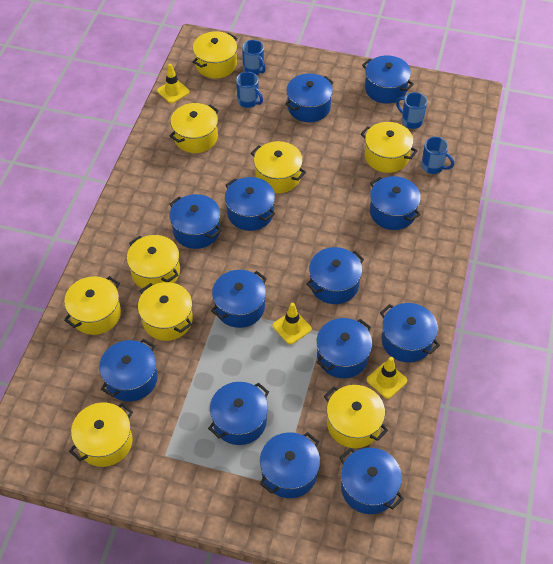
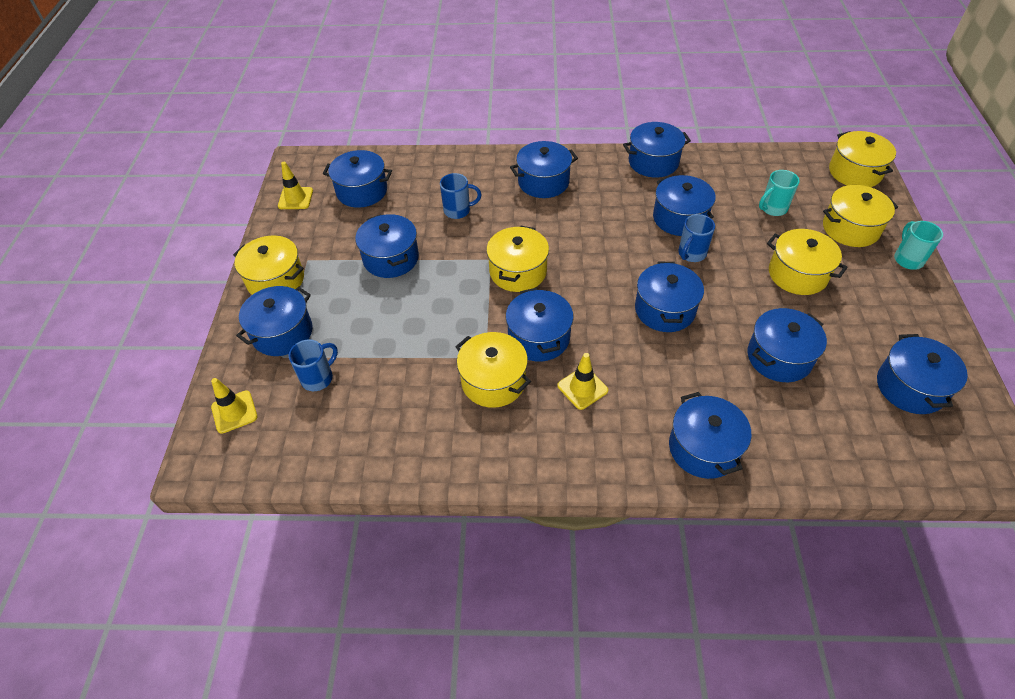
blue mug: 4 -> 3
blue pot: 13 -> 11
turquoise mug: 0 -> 2
yellow pot: 9 -> 6

